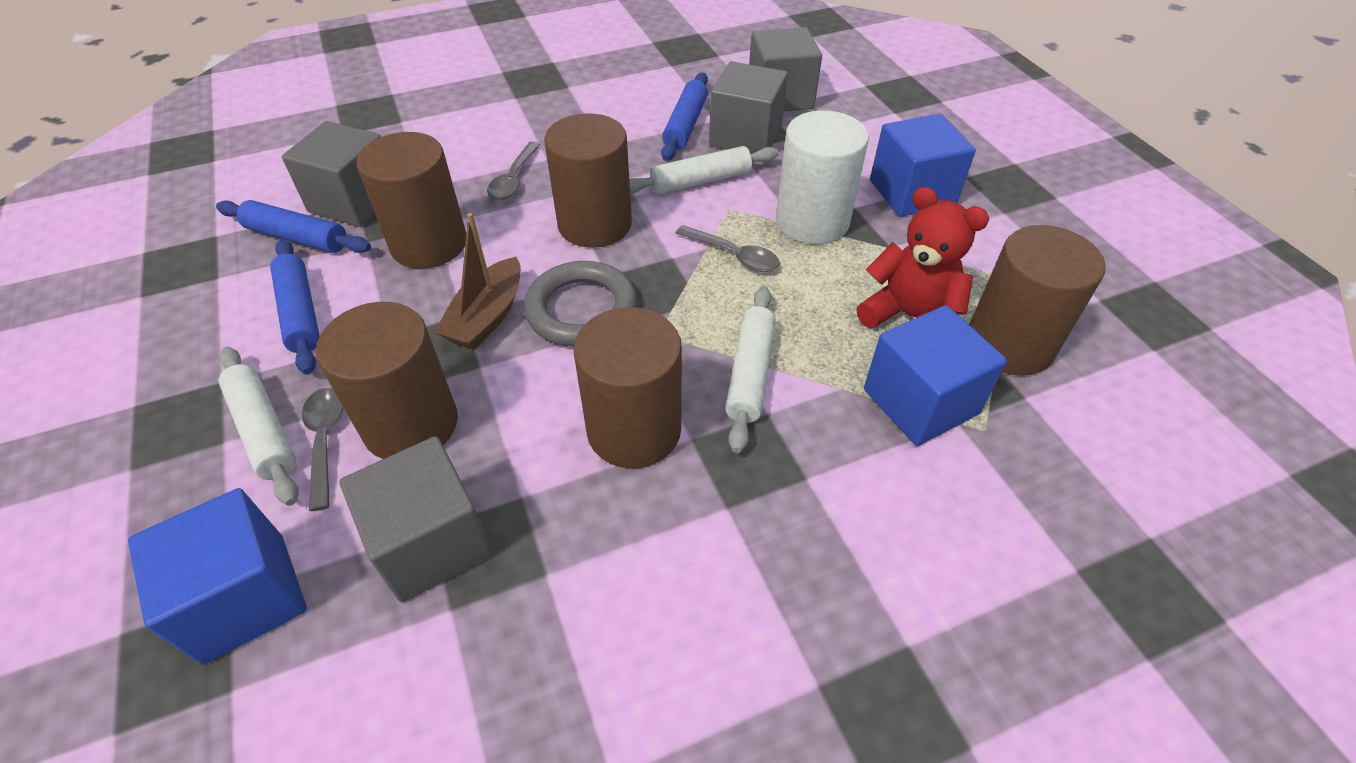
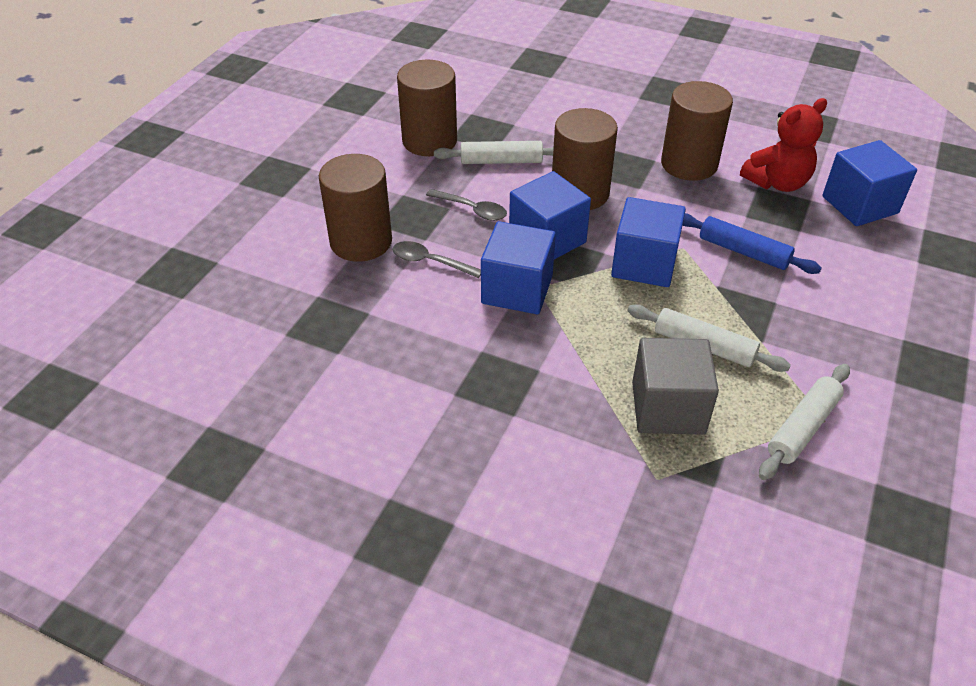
blue cube: 3 -> 4
blue rolling pin: 3 -> 1
brown boat: 1 -> 0
brown cylinder: 5 -> 4
grey cube: 4 -> 1
grey ring: 1 -> 0
grey spoon: 3 -> 2
white cylinder: 1 -> 0

